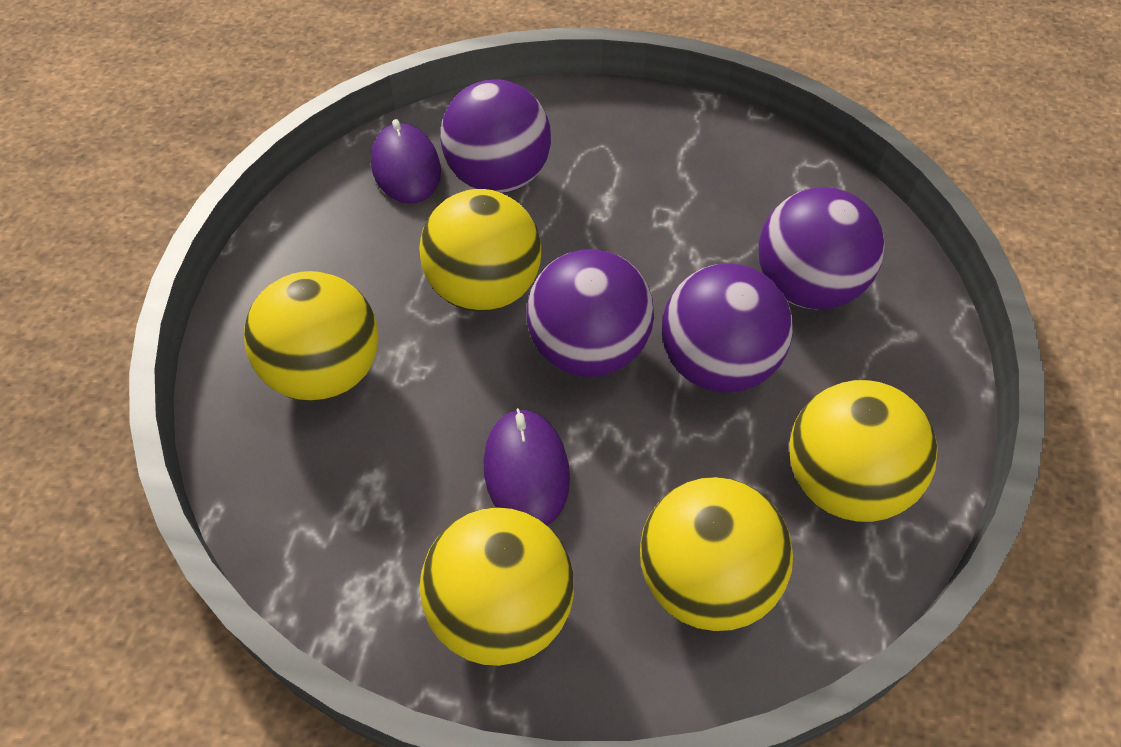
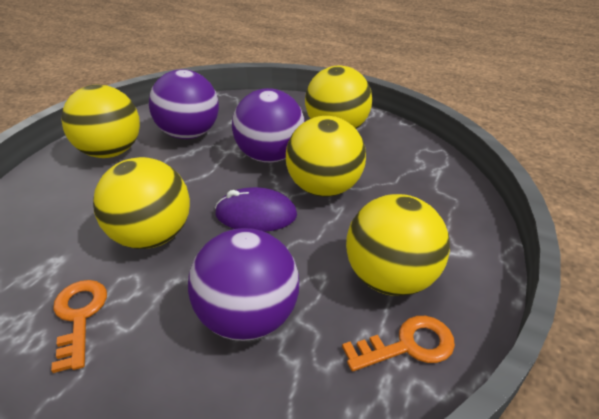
orange key: 0 -> 2
purple ball: 4 -> 3
purple mouse: 2 -> 1

